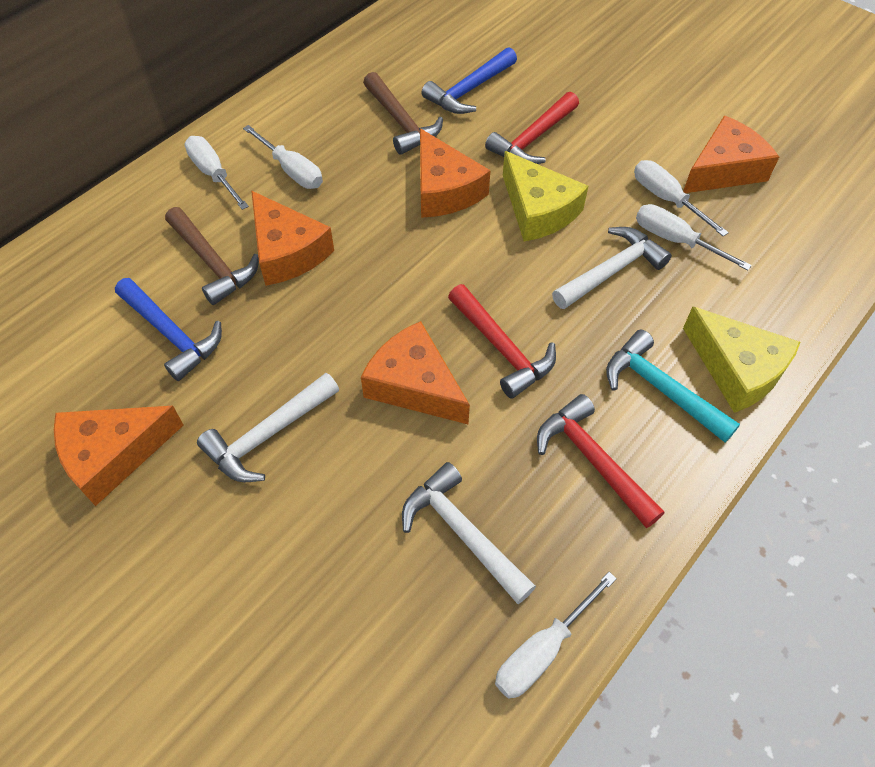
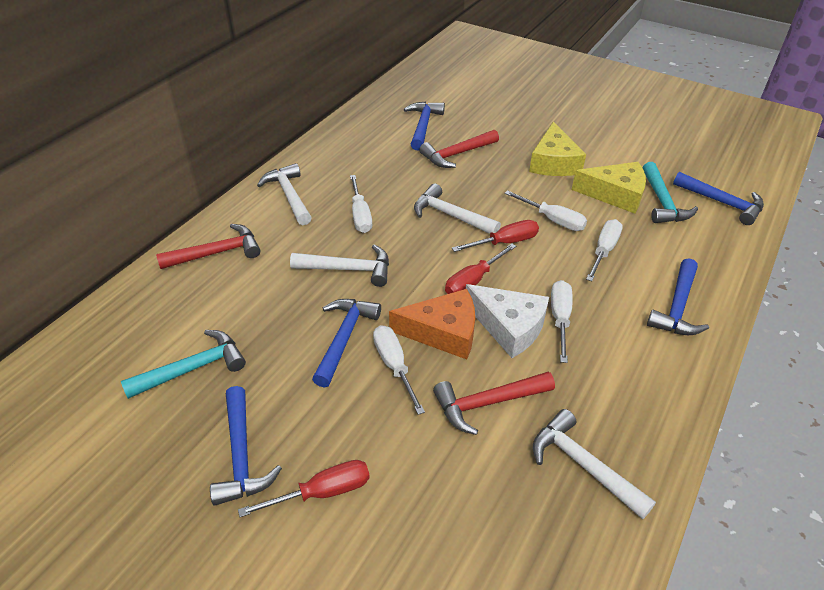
blue hammer: 2 -> 5
brown hammer: 2 -> 0
orange cheese: 5 -> 1
red screwdriver: 0 -> 3
turquoise hammer: 1 -> 2
white cheese: 0 -> 1
white hammer: 3 -> 4

